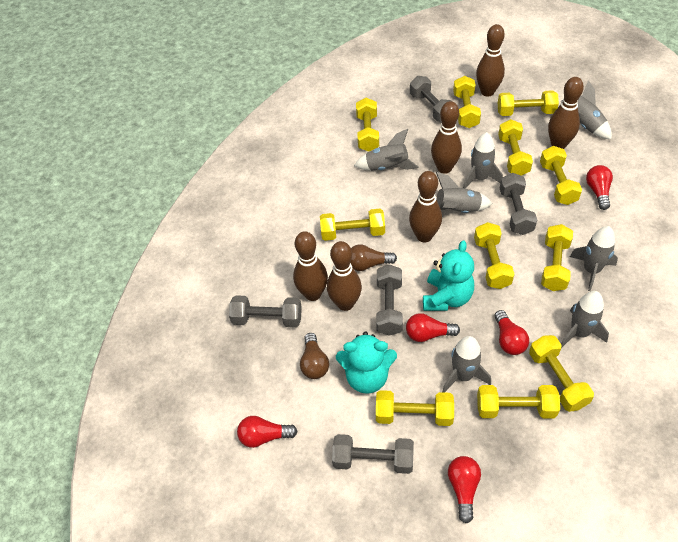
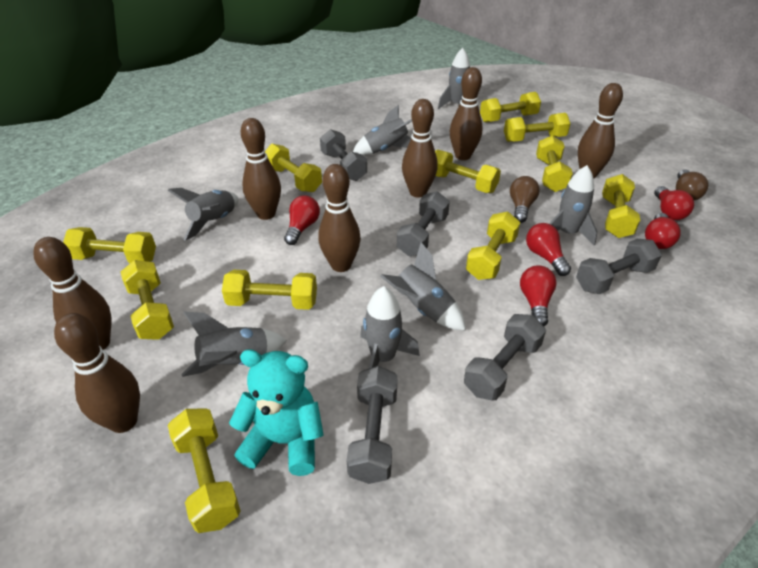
brown bowling pin: 6 -> 7
turquoise teddy bear: 2 -> 1

